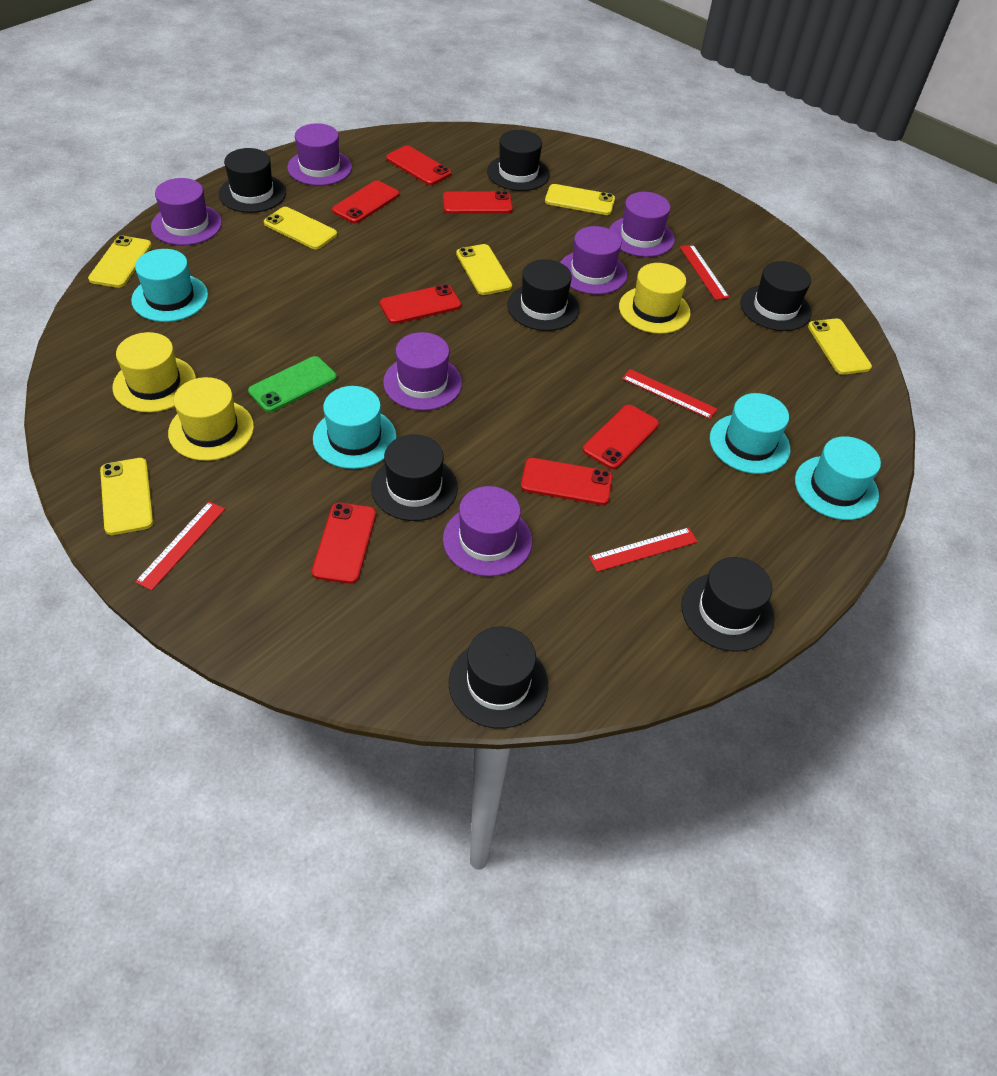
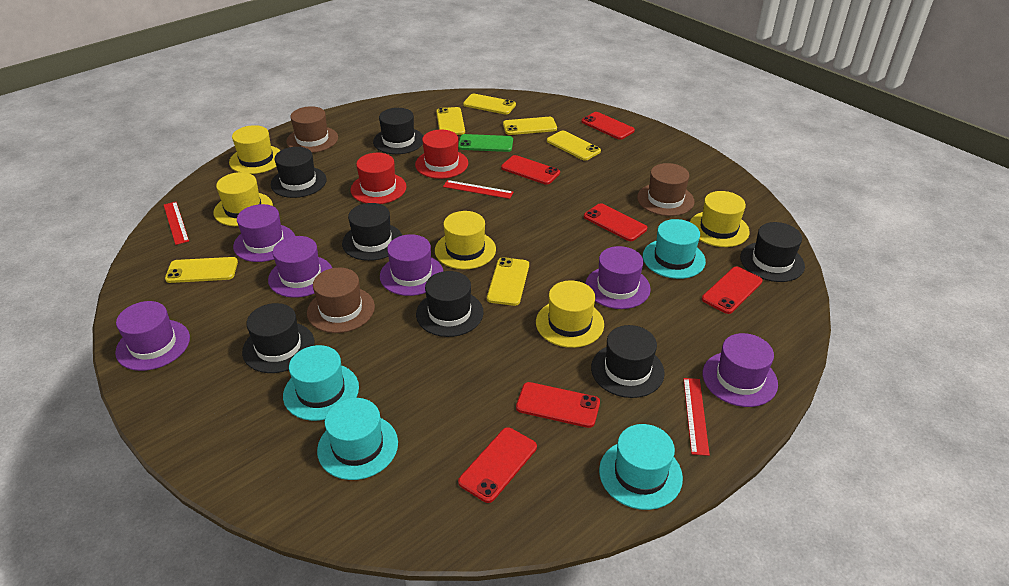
brown hat: 0 -> 3
red hat: 0 -> 2
red phone: 7 -> 6
red ruler: 4 -> 3
yellow hat: 3 -> 5

